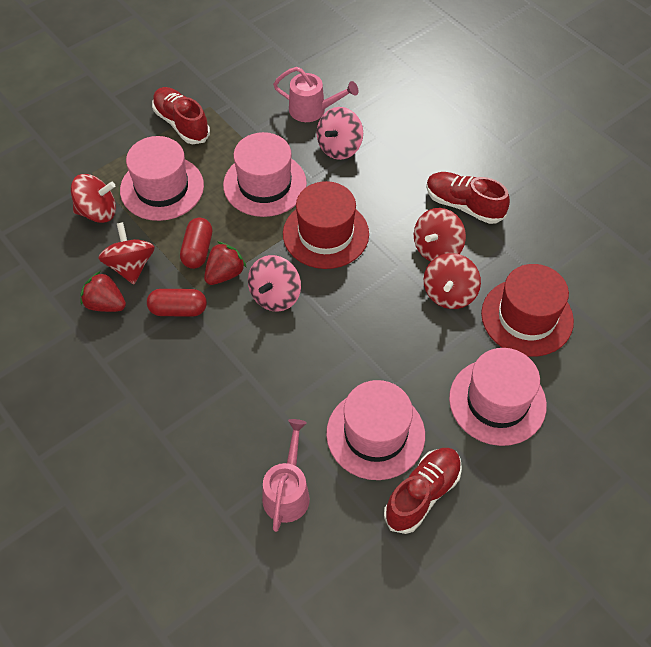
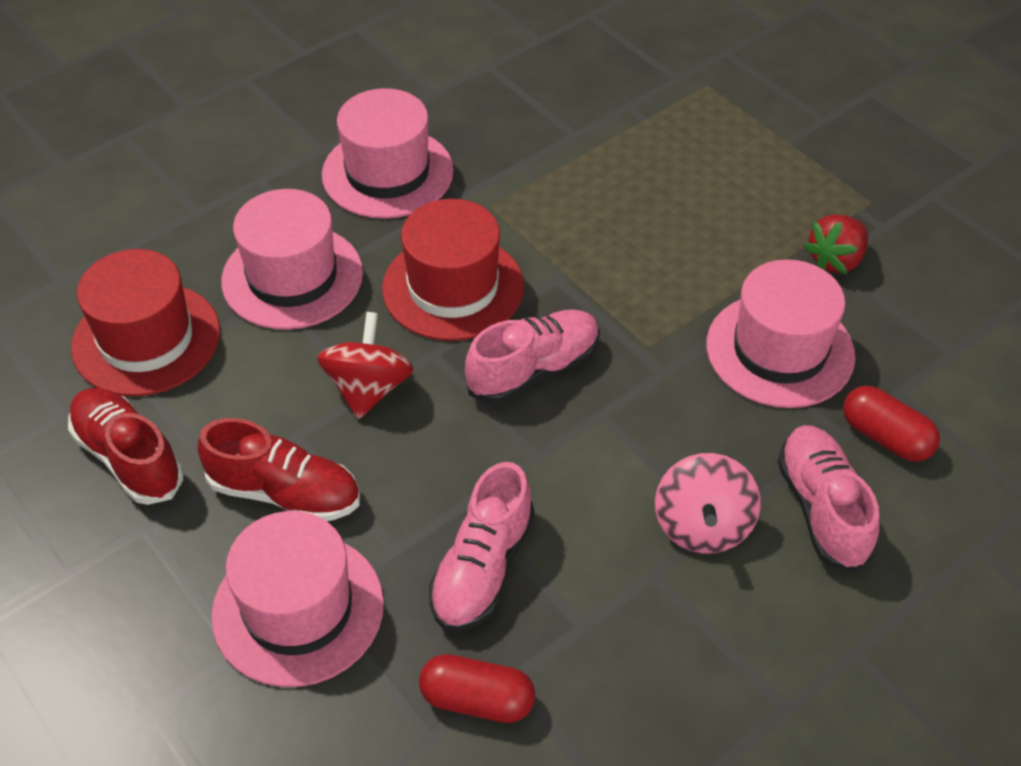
pink shoe: 0 -> 3
pink spinning top: 2 -> 1
pink watering can: 2 -> 0
red shoe: 3 -> 2
red spinning top: 4 -> 1
red strawberry: 2 -> 1

